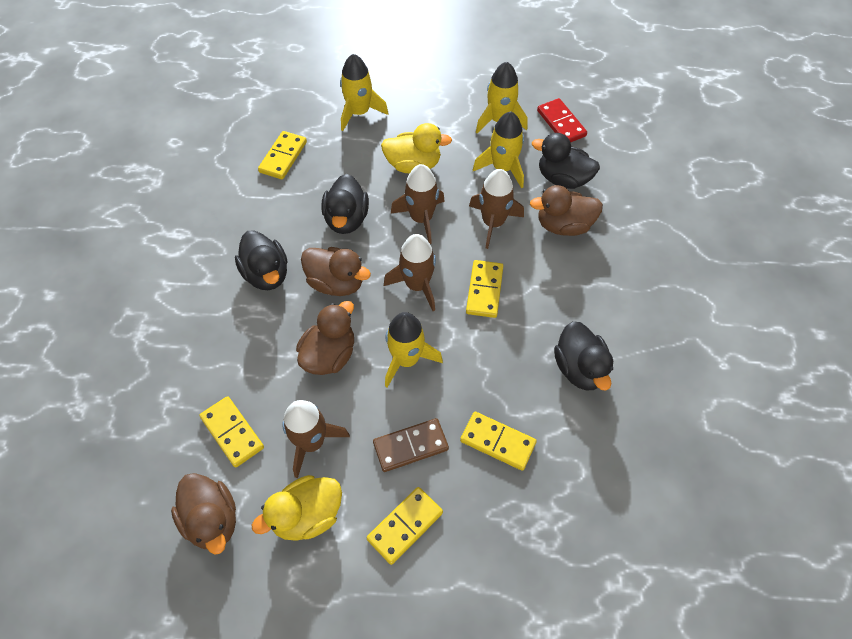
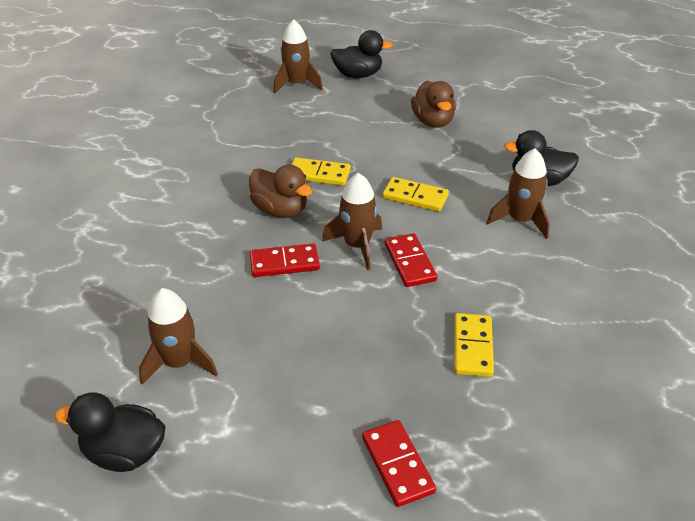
black duck: 4 -> 3
brown domino: 1 -> 0
brown duck: 4 -> 2
red domino: 1 -> 3
yellow domino: 5 -> 3
yellow duck: 2 -> 0
yellow rocket: 4 -> 0

